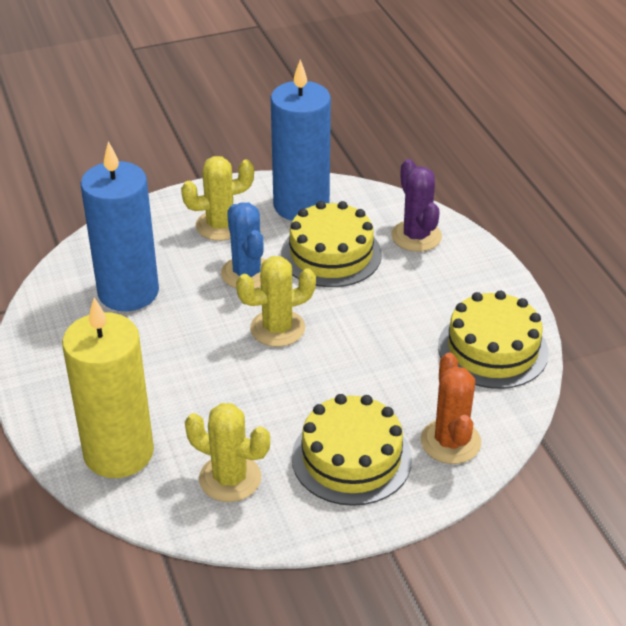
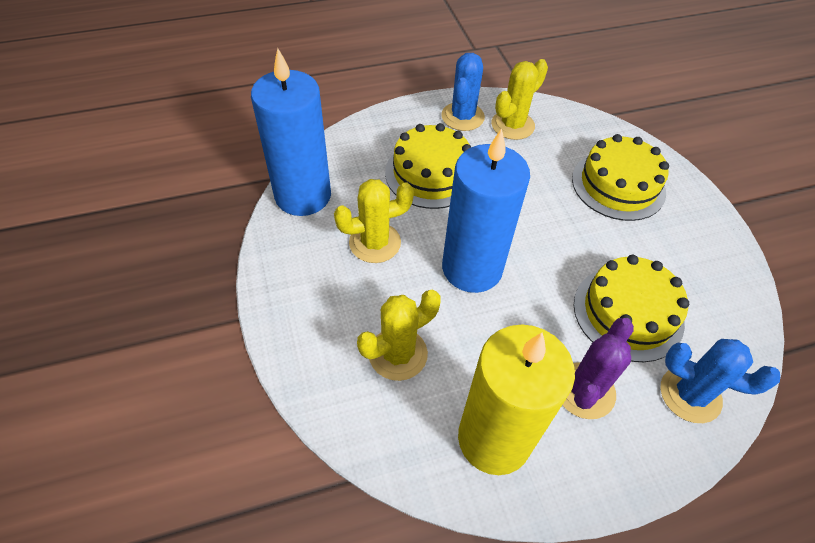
blue cactus: 1 -> 2
orange cactus: 1 -> 0

